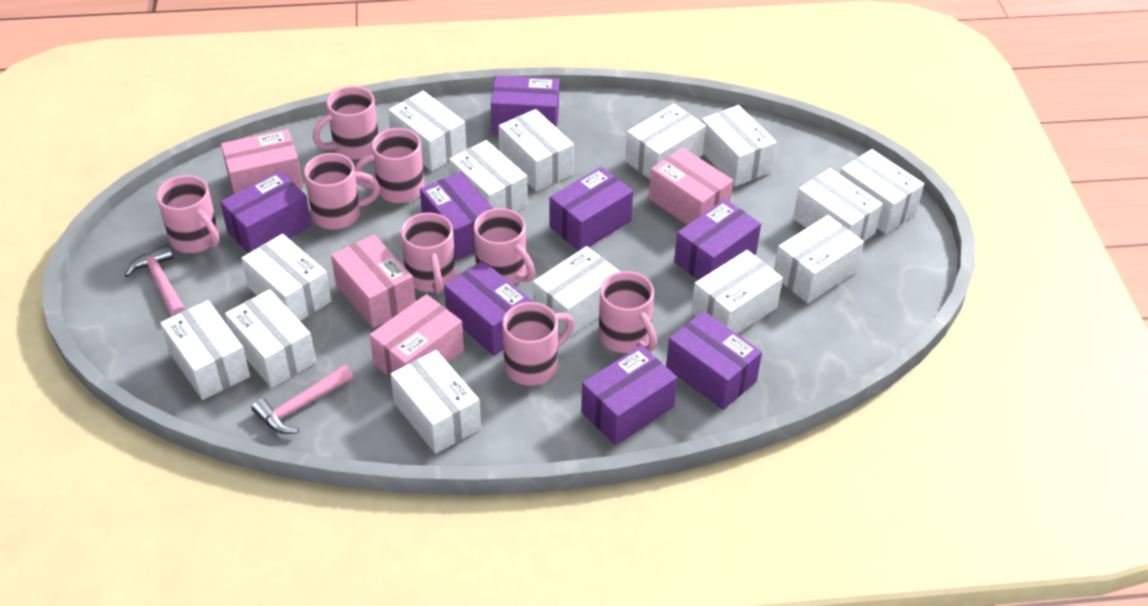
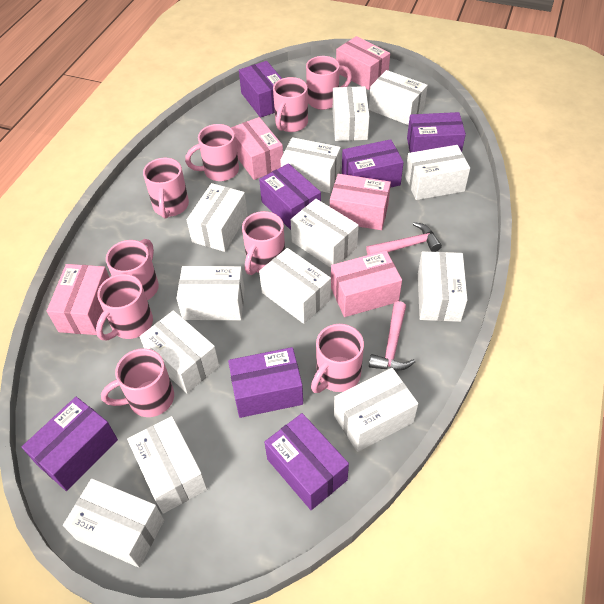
pink box: 4 -> 5
pink mug: 8 -> 9
purple box: 8 -> 7
white box: 14 -> 13

